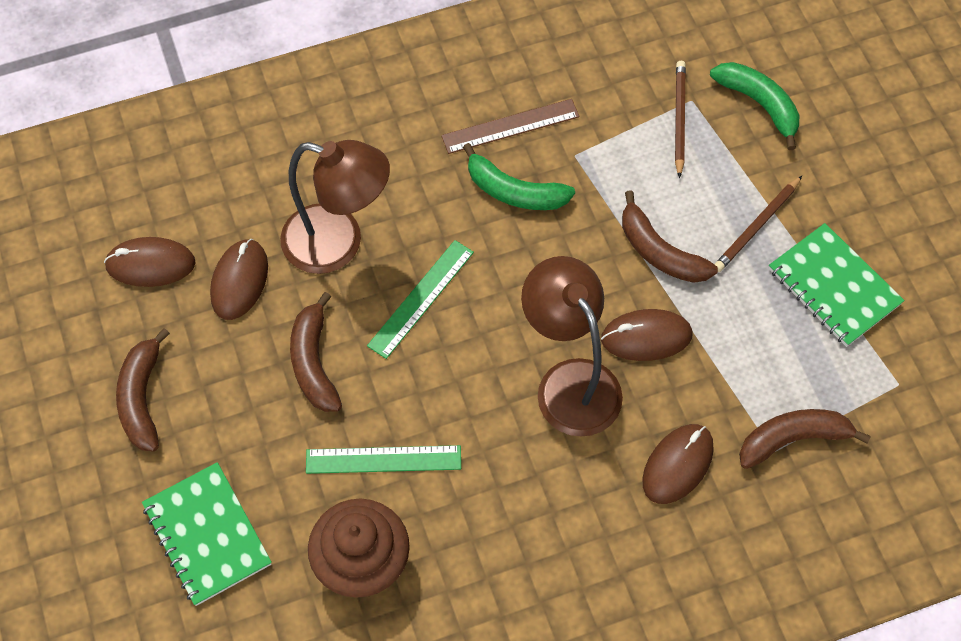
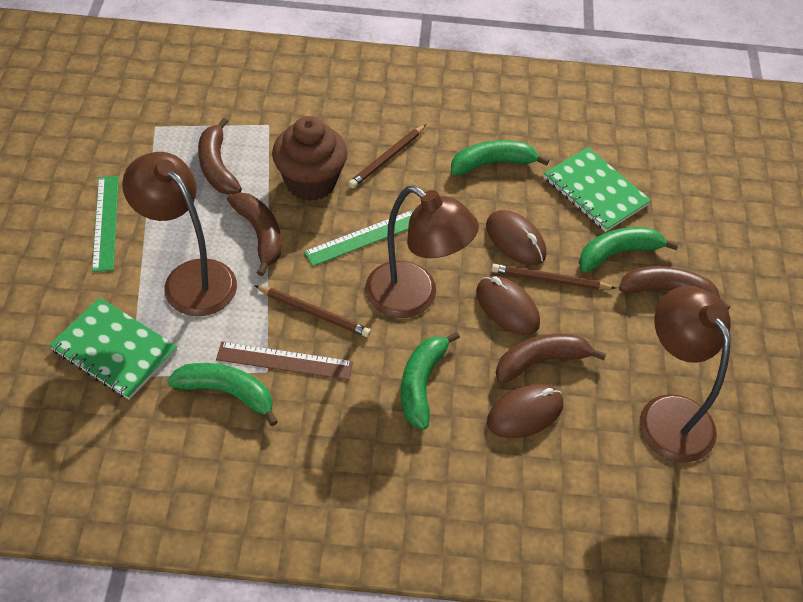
brown lamp: 2 -> 3
brown mouse: 4 -> 3
brown pencil: 2 -> 3
green banana: 2 -> 4

